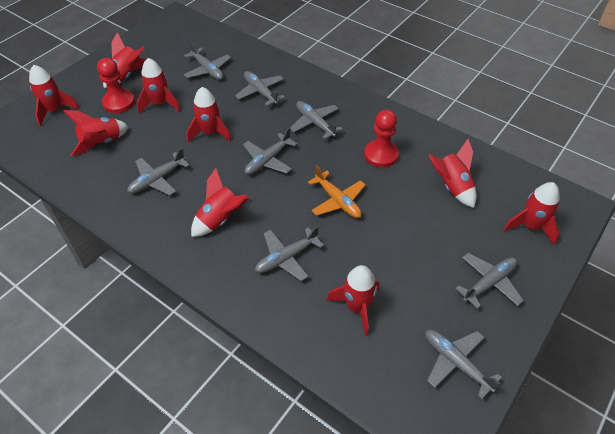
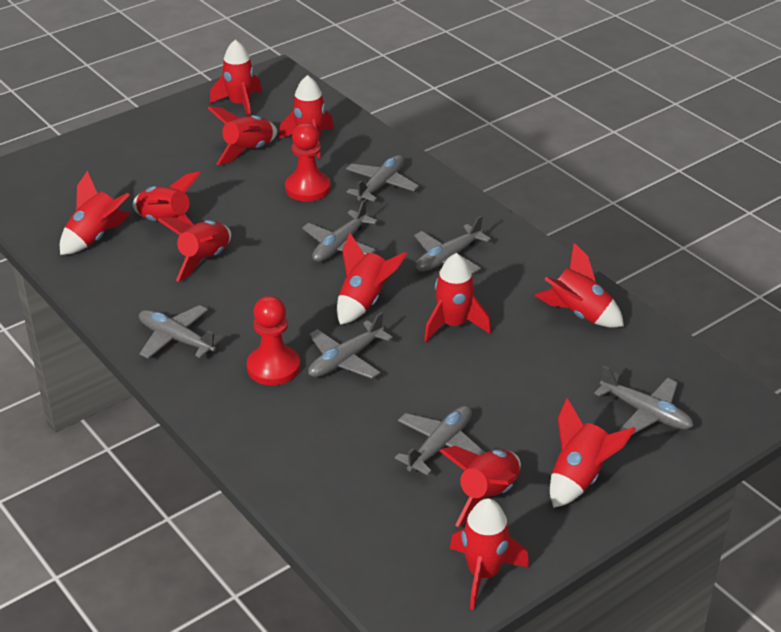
grey plane: 8 -> 7
orange plane: 1 -> 0
red rocket: 9 -> 12

